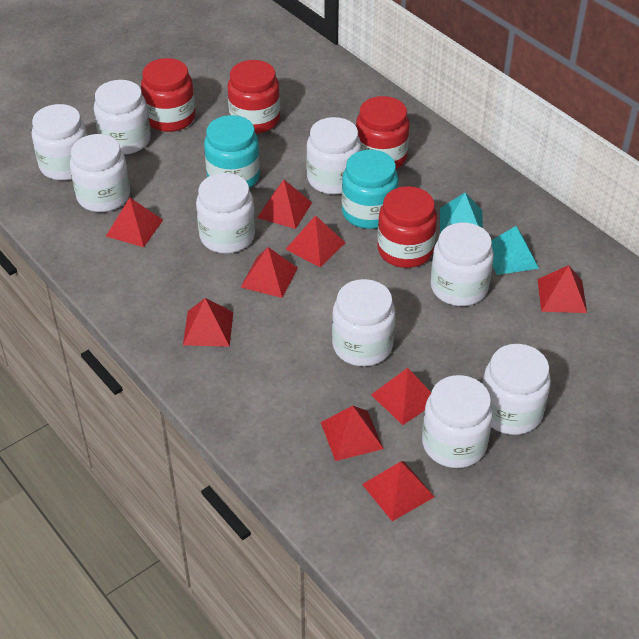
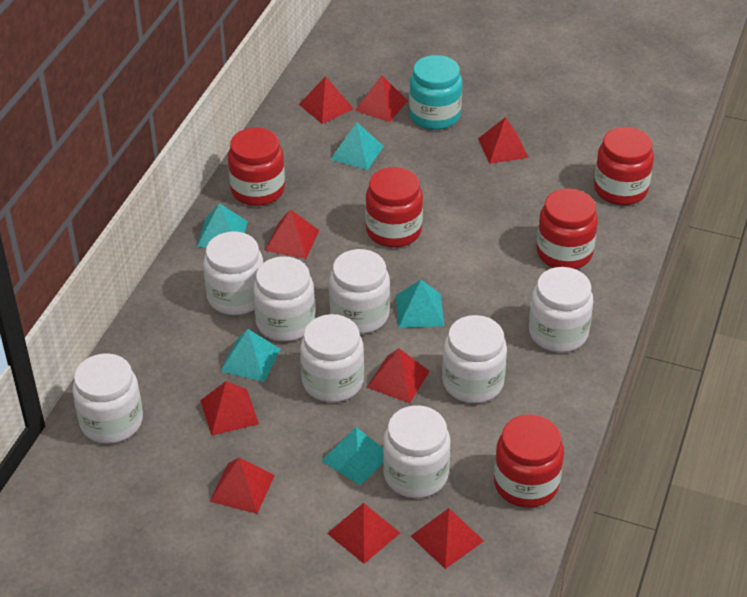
red jar: 4 -> 5
turquoise jar: 2 -> 1
turquoise pyramid: 2 -> 5
white jar: 9 -> 8

